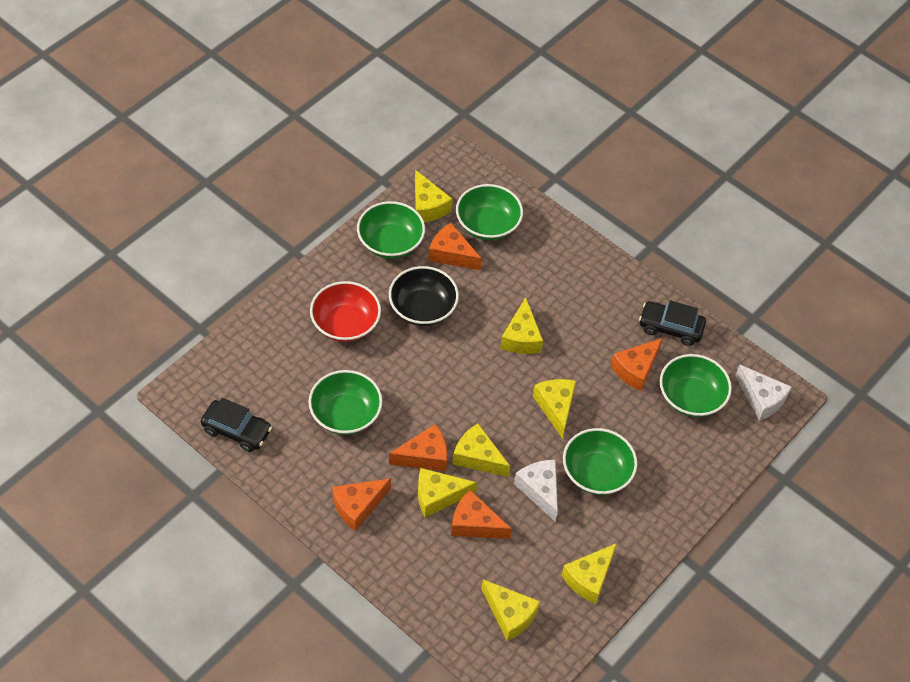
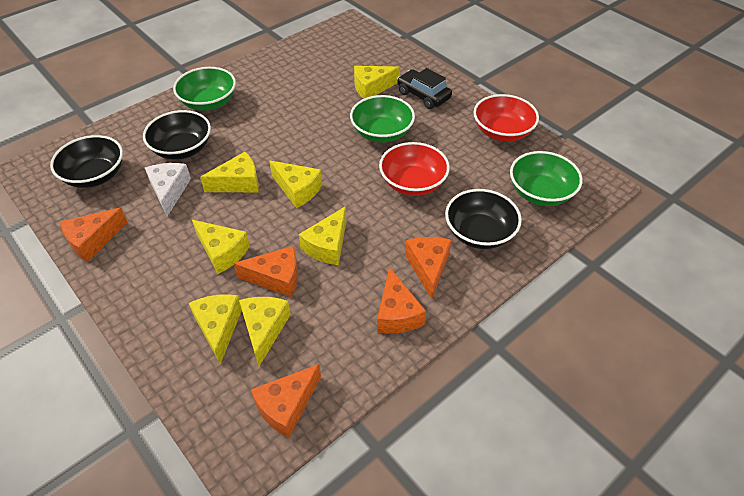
black bowl: 1 -> 3
black car: 2 -> 1
green bowl: 5 -> 3
red bowl: 1 -> 2
white cheese: 2 -> 1

